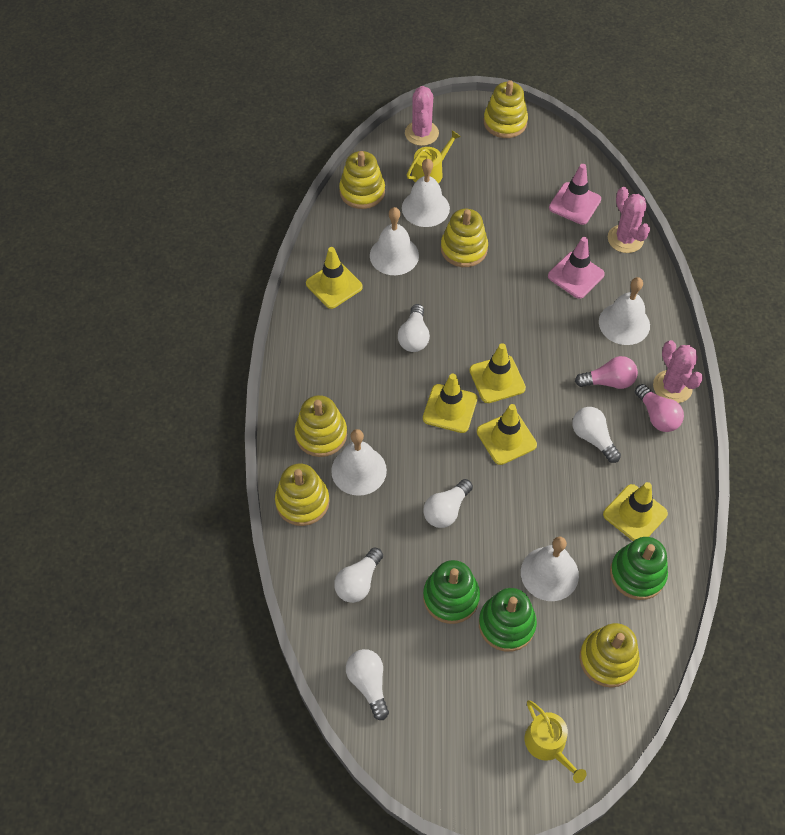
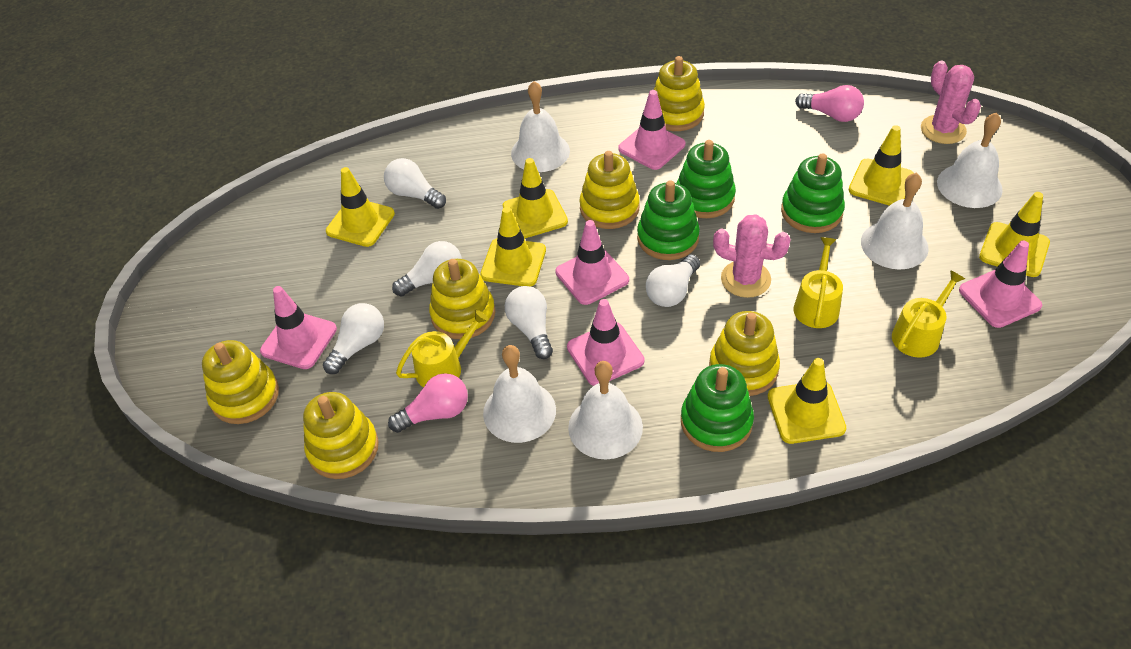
green stacking toy: 3 -> 4
pink cactus: 3 -> 2
pink traffic cone: 2 -> 5
yellow traffic cone: 5 -> 6
yellow watering can: 2 -> 3

